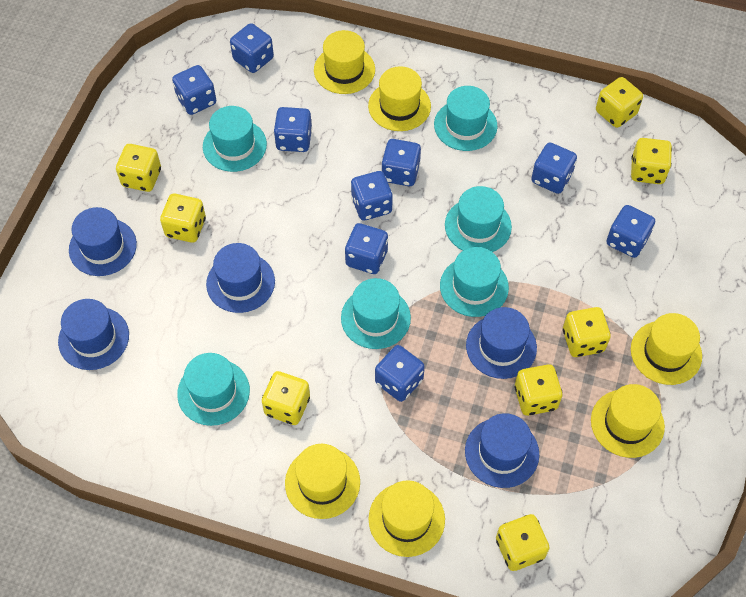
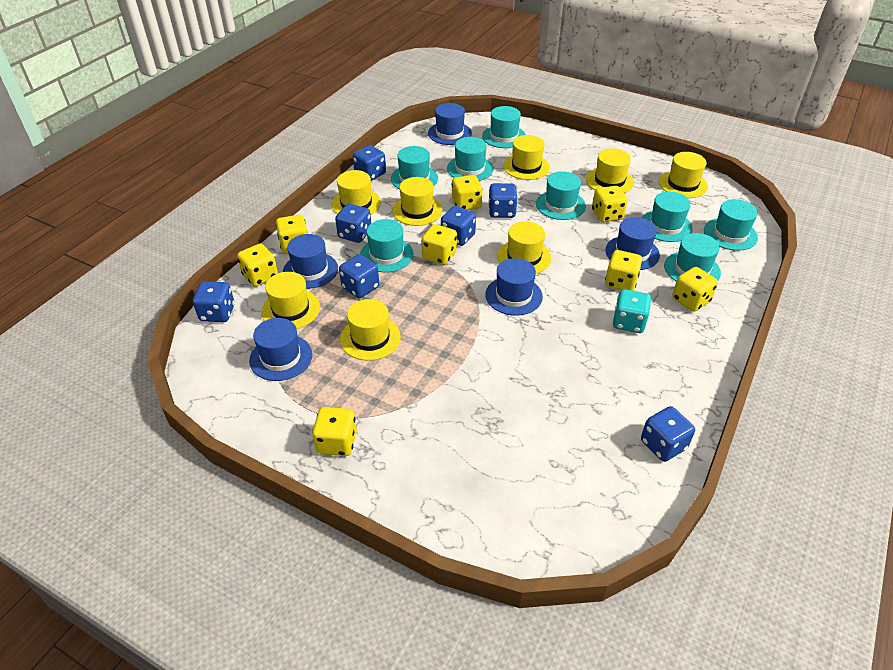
blue dice: 9 -> 7
turquoise dice: 0 -> 1
turquoise hat: 6 -> 8
yellow hat: 6 -> 8

